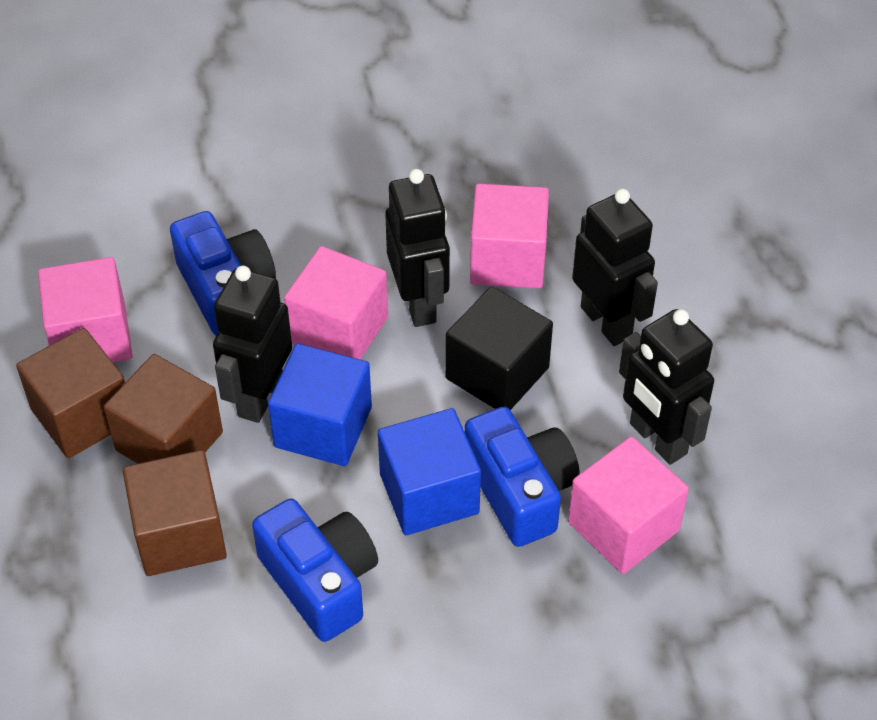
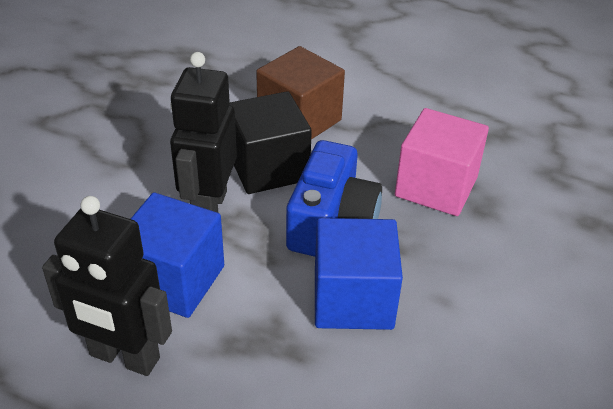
black robot: 4 -> 2
blue camera: 3 -> 1
brown cube: 3 -> 1
pink cube: 4 -> 1

